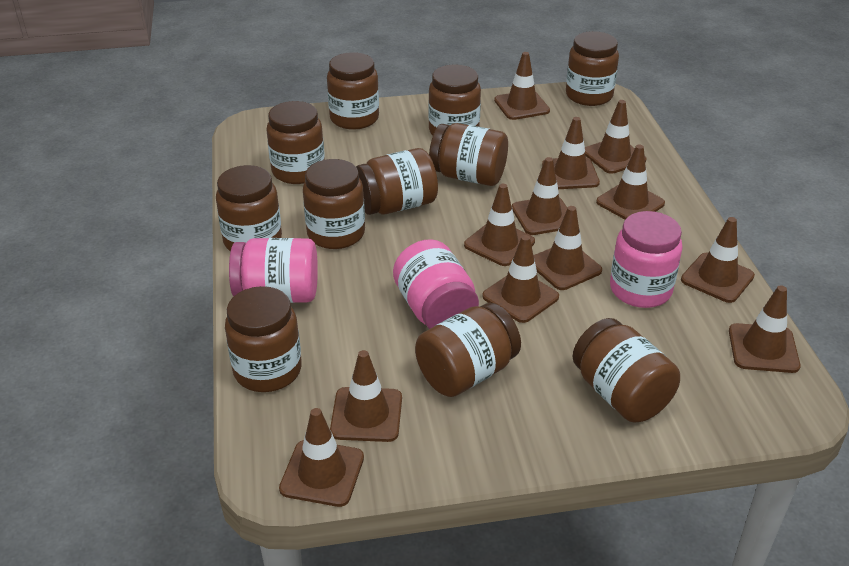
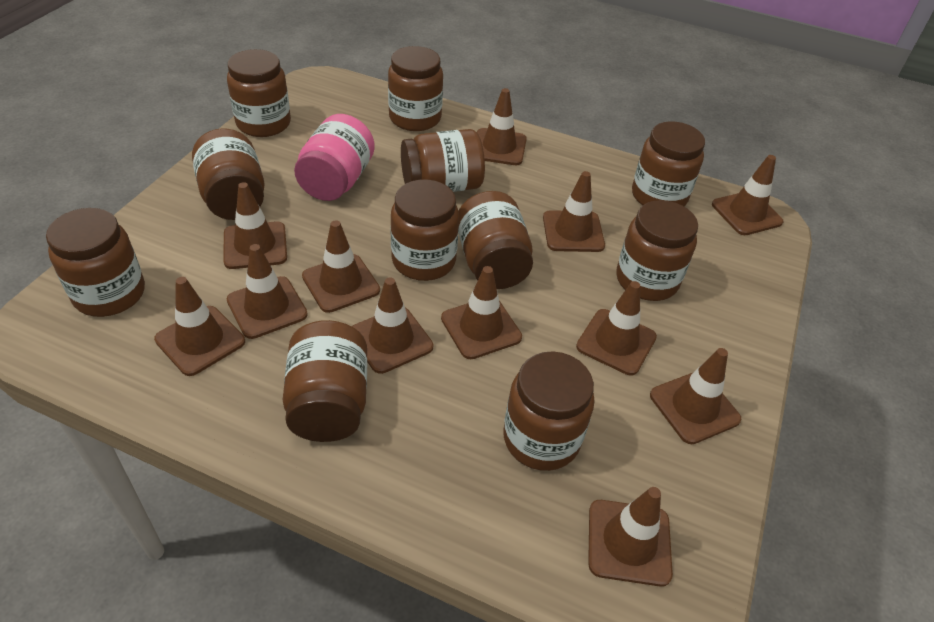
pink jar: 3 -> 1

